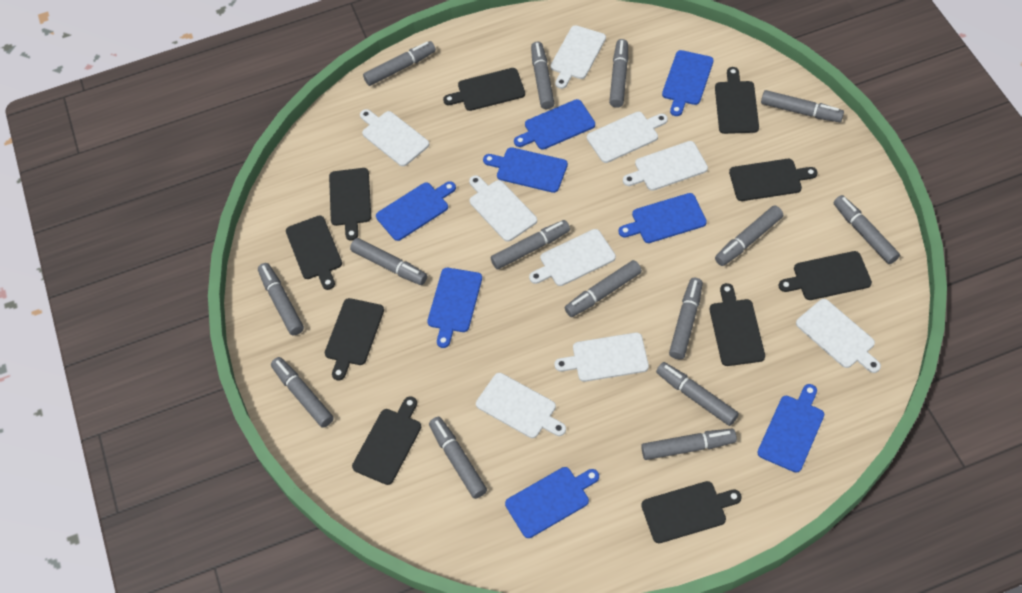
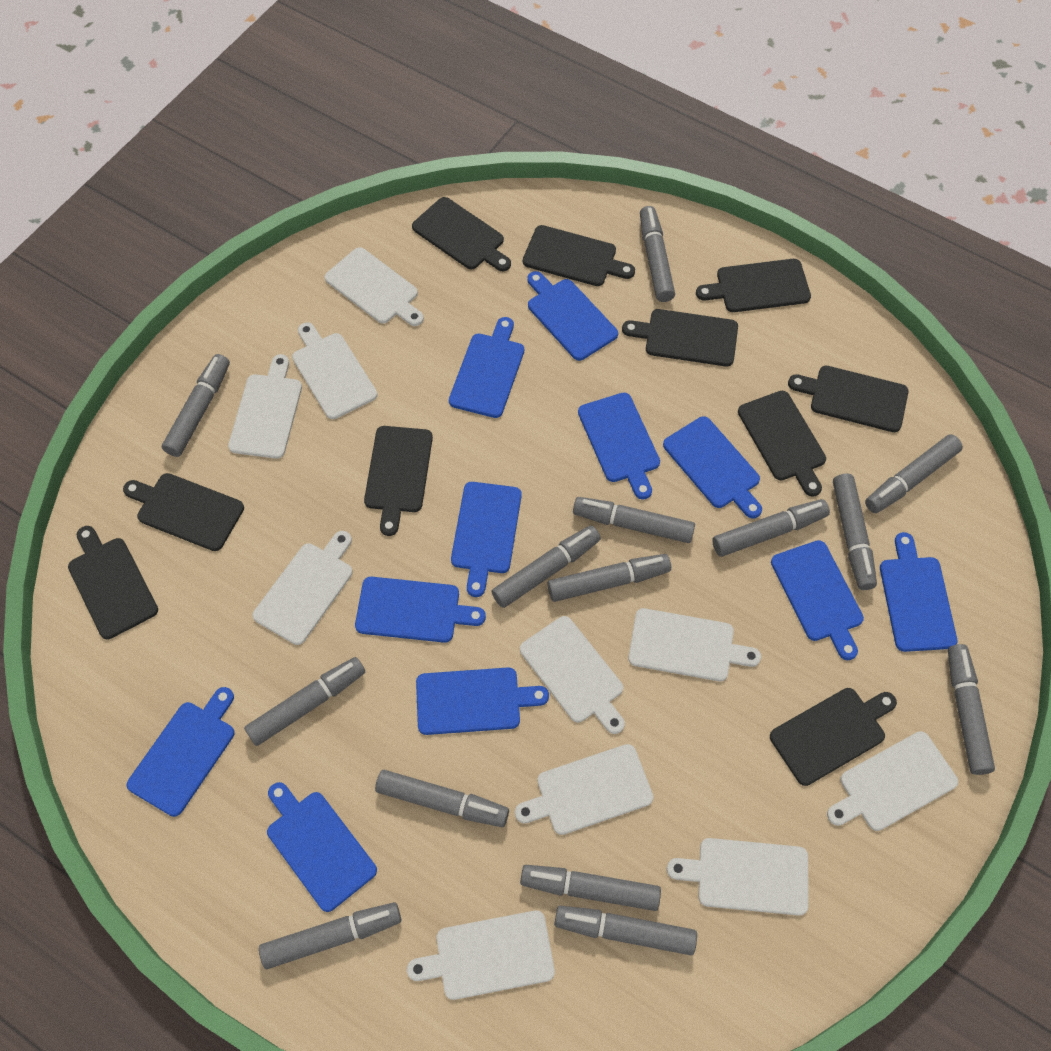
blue cutting board: 8 -> 11
grey marker: 15 -> 14
white cutting board: 9 -> 10

